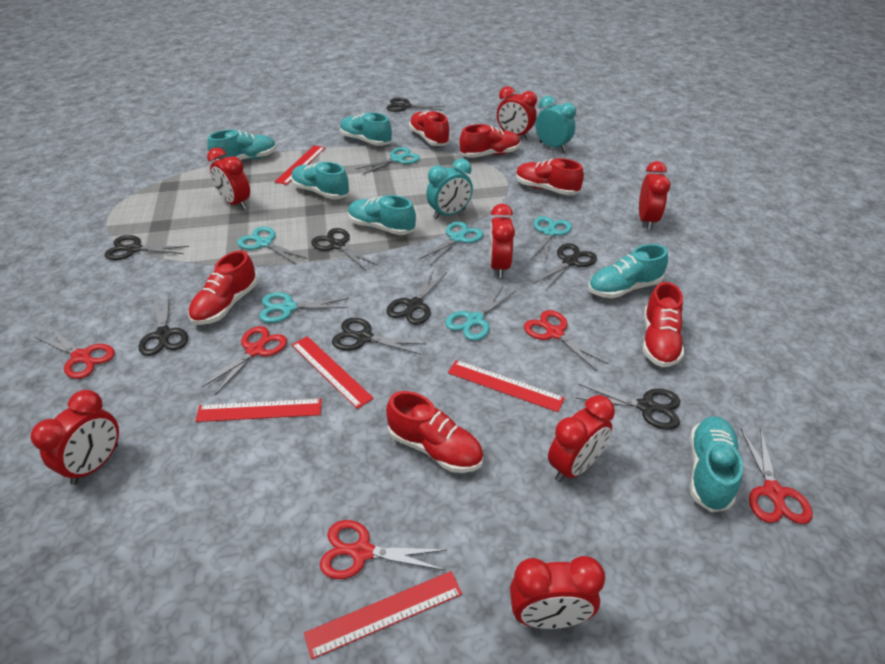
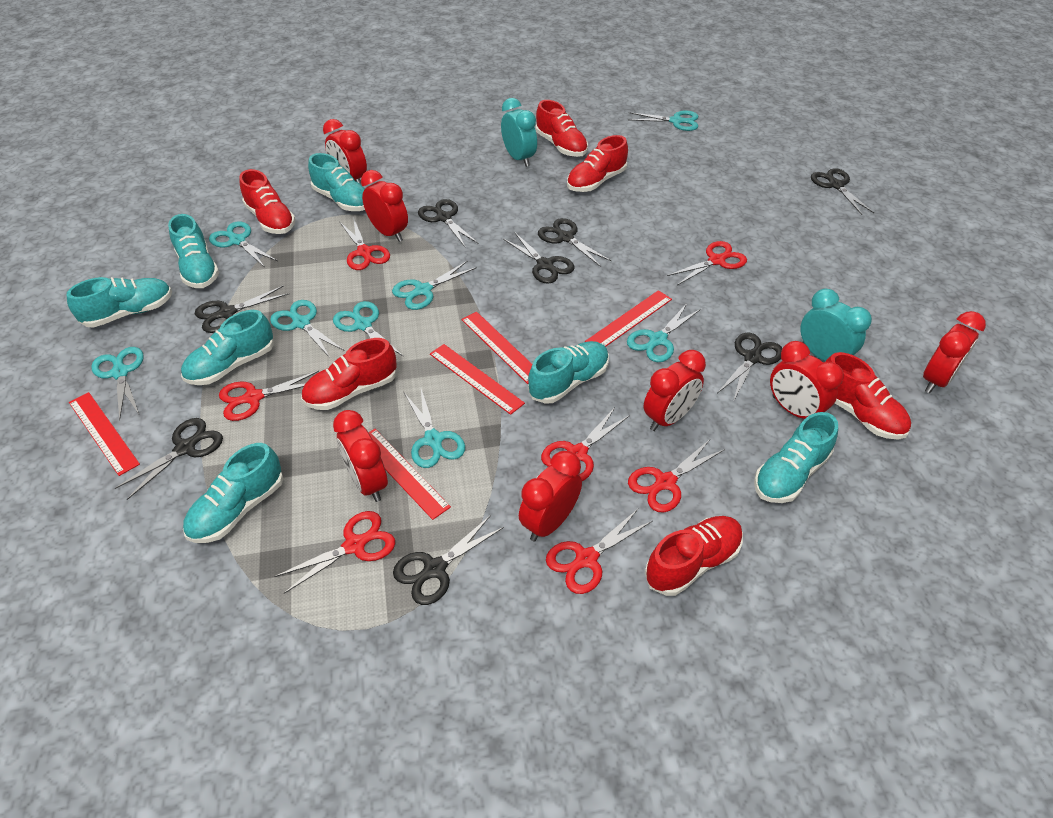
red scissors: 5 -> 7
turquoise scissors: 6 -> 8
turquoise shoe: 6 -> 7

